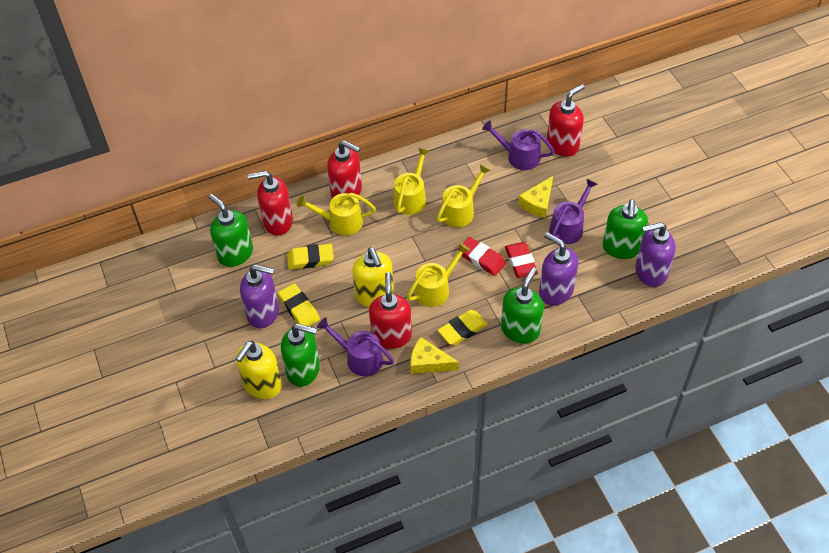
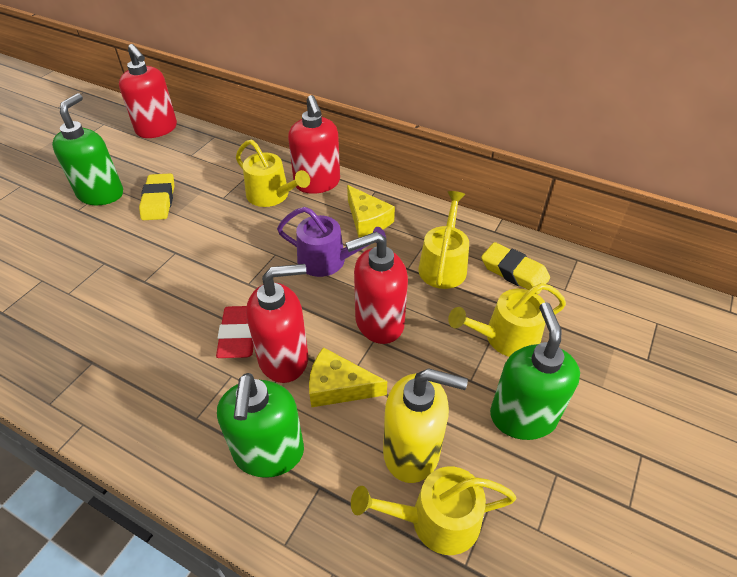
green soap dispenser: 4 -> 3
purple soap dispenser: 3 -> 0
purple watering can: 3 -> 1
red eraser: 2 -> 1
yellow eraser: 3 -> 2
yellow soap dispenser: 2 -> 1

